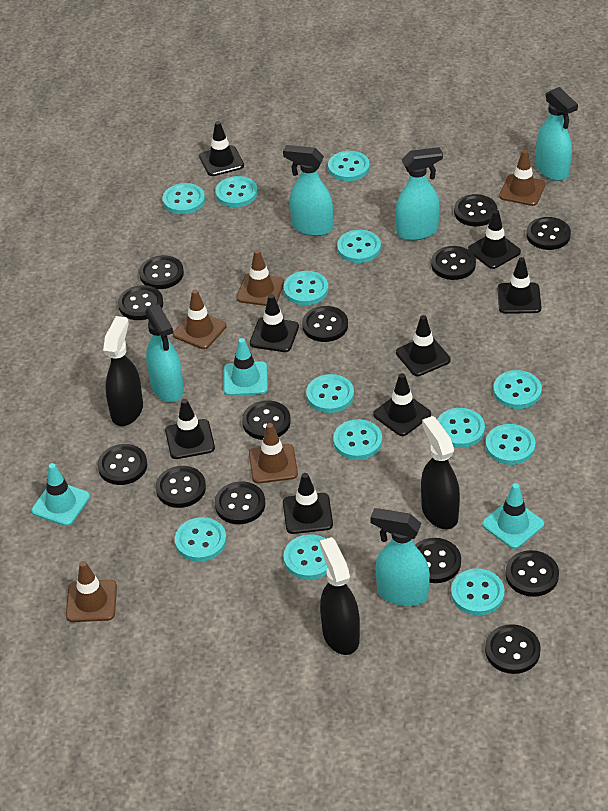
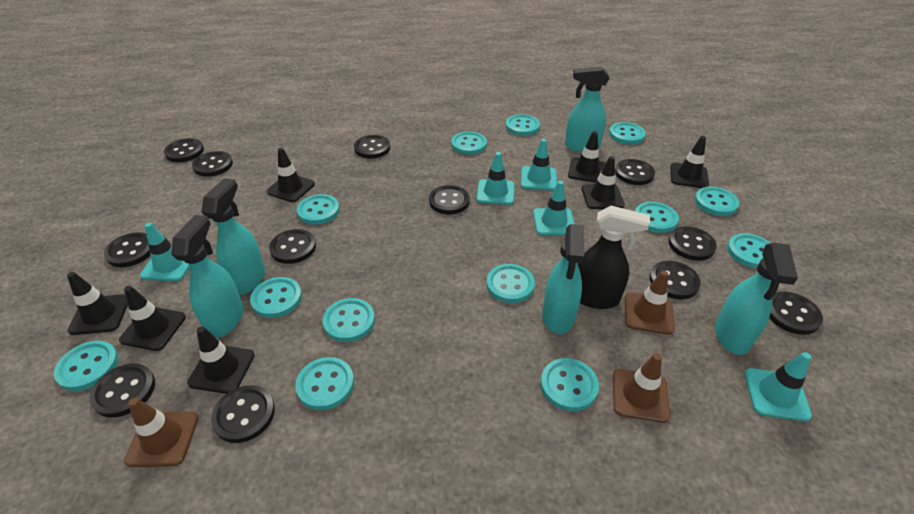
black button: 13 -> 12
black spray bottle: 3 -> 1
black traffic cone: 8 -> 7
brown traffic cone: 5 -> 3
turquoise traffic cone: 3 -> 5

